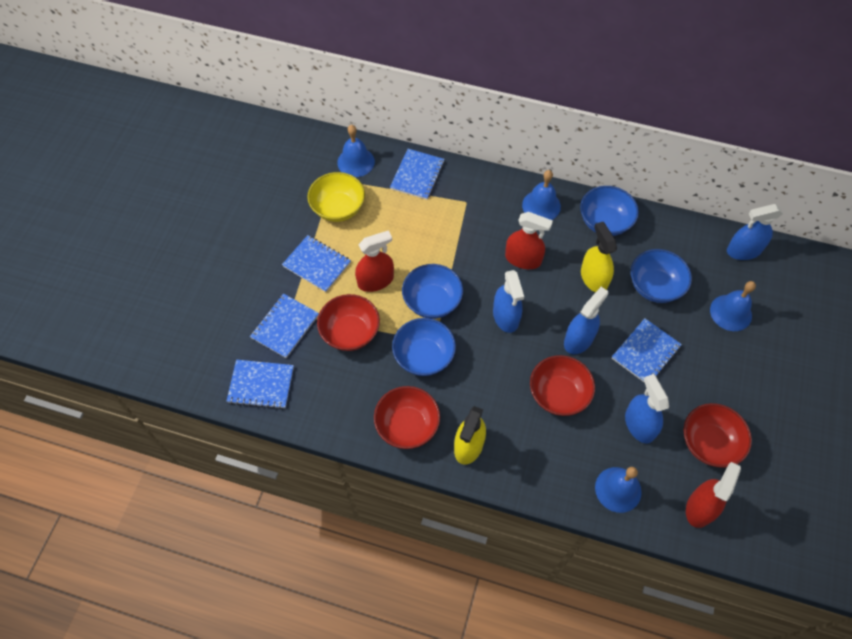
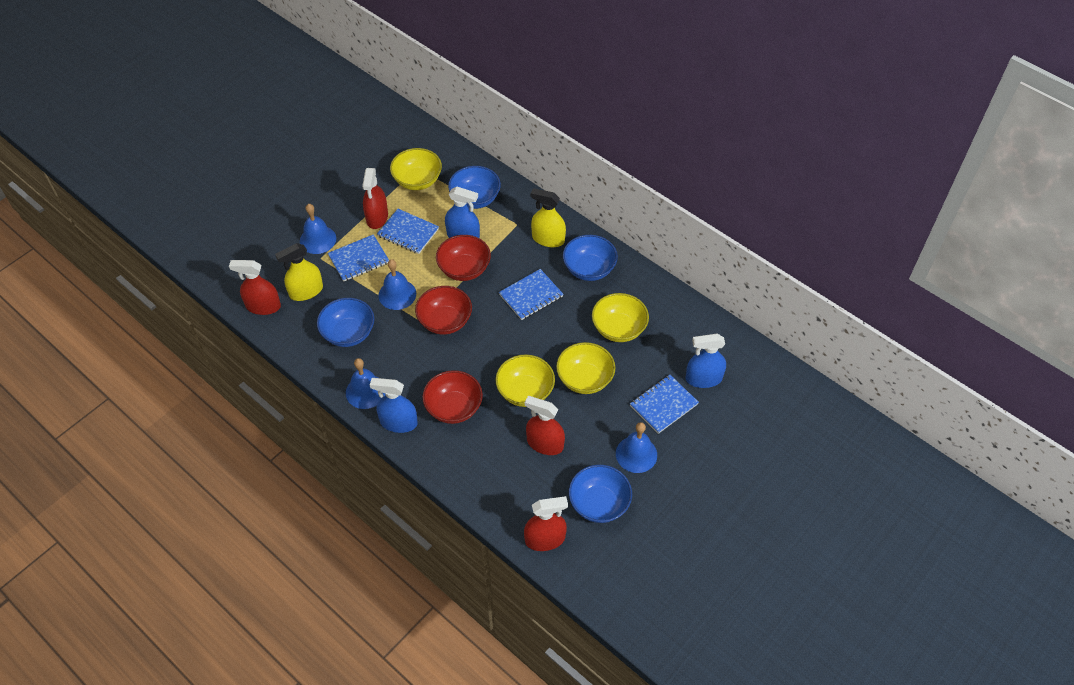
blue notebook: 5 -> 4
blue spray bottle: 4 -> 3
red bowl: 4 -> 3
red spray bottle: 3 -> 4
yellow bowl: 1 -> 4

